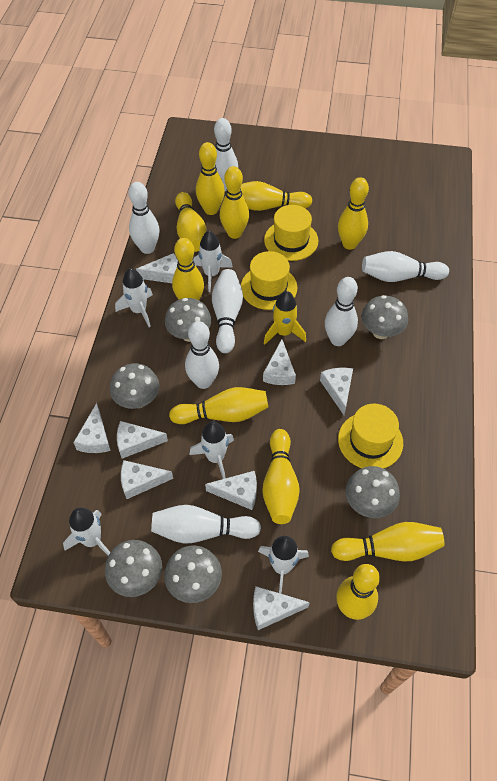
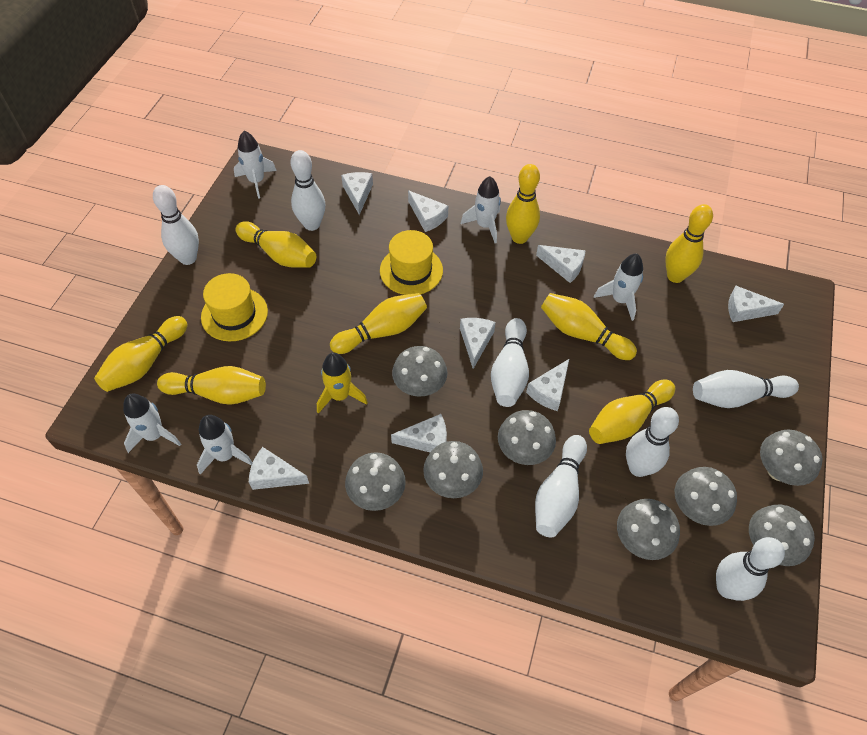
grey mushroom: 6 -> 8
yellow bowling pin: 10 -> 8
yellow hat: 3 -> 2

